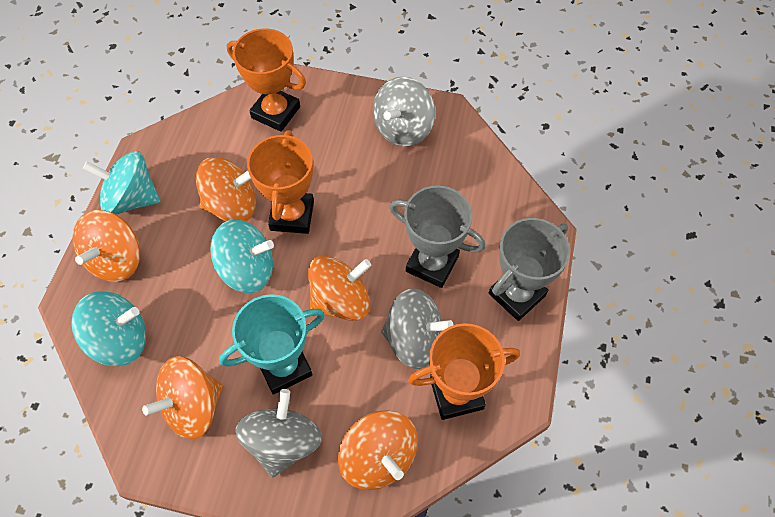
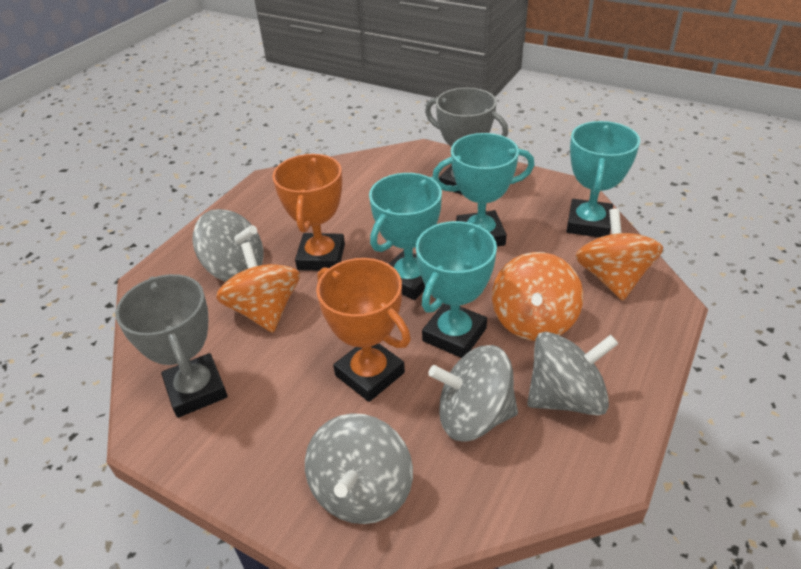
grey spinning top: 3 -> 4
orange spinning top: 5 -> 3
orange trophy: 3 -> 2
turquoise spinning top: 3 -> 0
turquoise trophy: 1 -> 4

